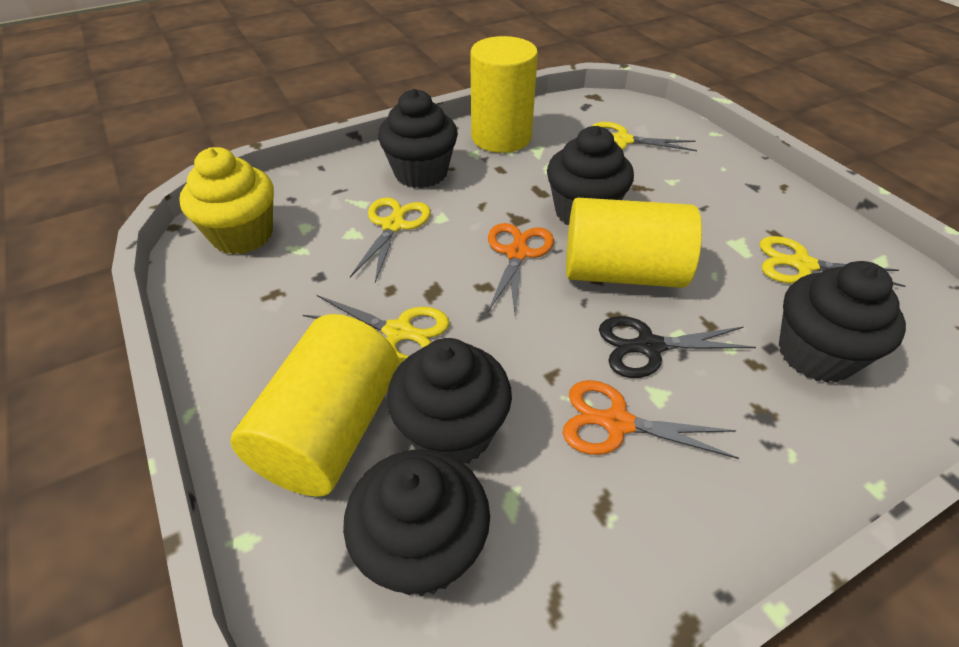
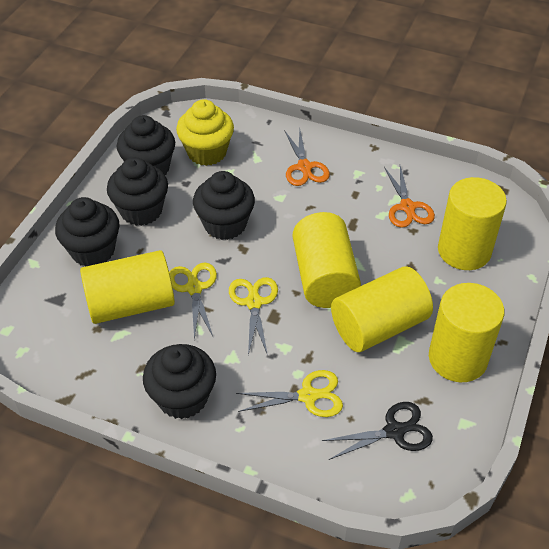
yellow cylinder: 3 -> 5
yellow scissors: 4 -> 3

